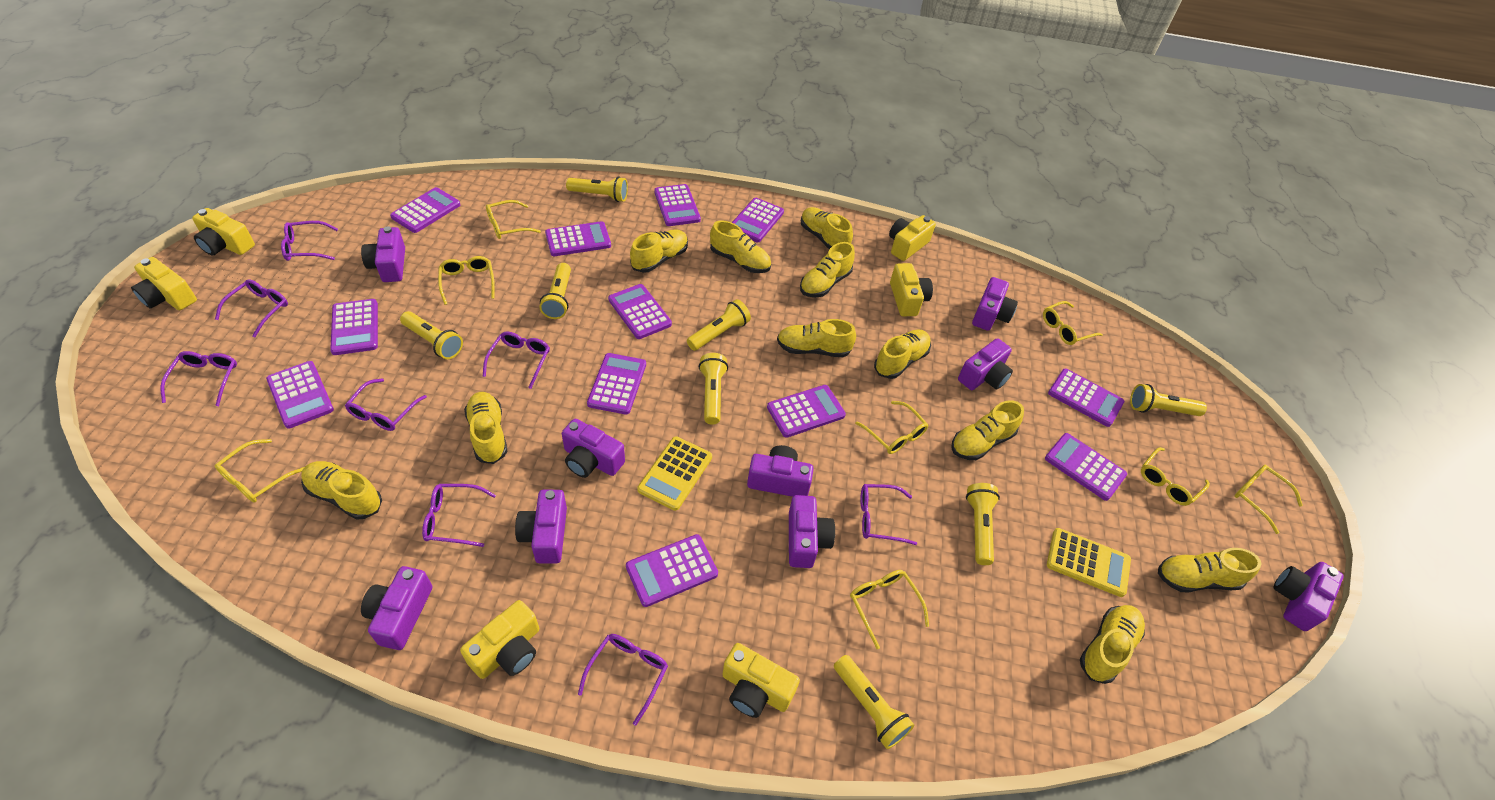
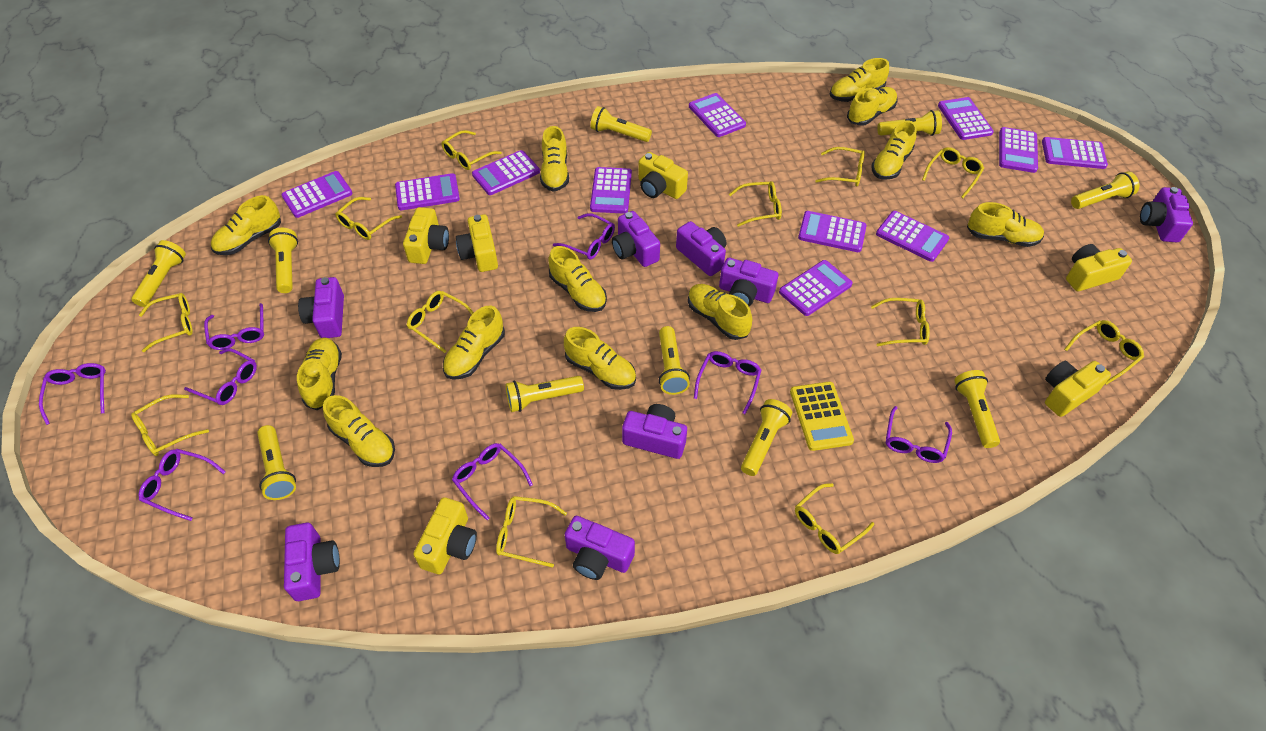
purple calculator: 12 -> 11
purple camera: 9 -> 8
yellow calculator: 2 -> 1
yellow flashlight: 8 -> 10
yellow glasses: 8 -> 12
yellow shoe: 11 -> 12

